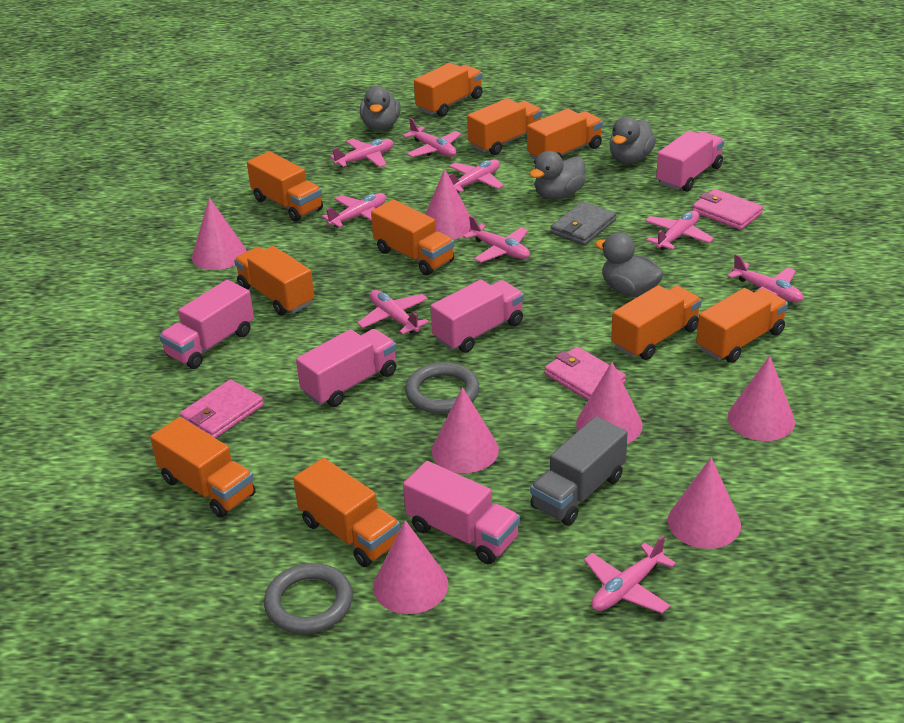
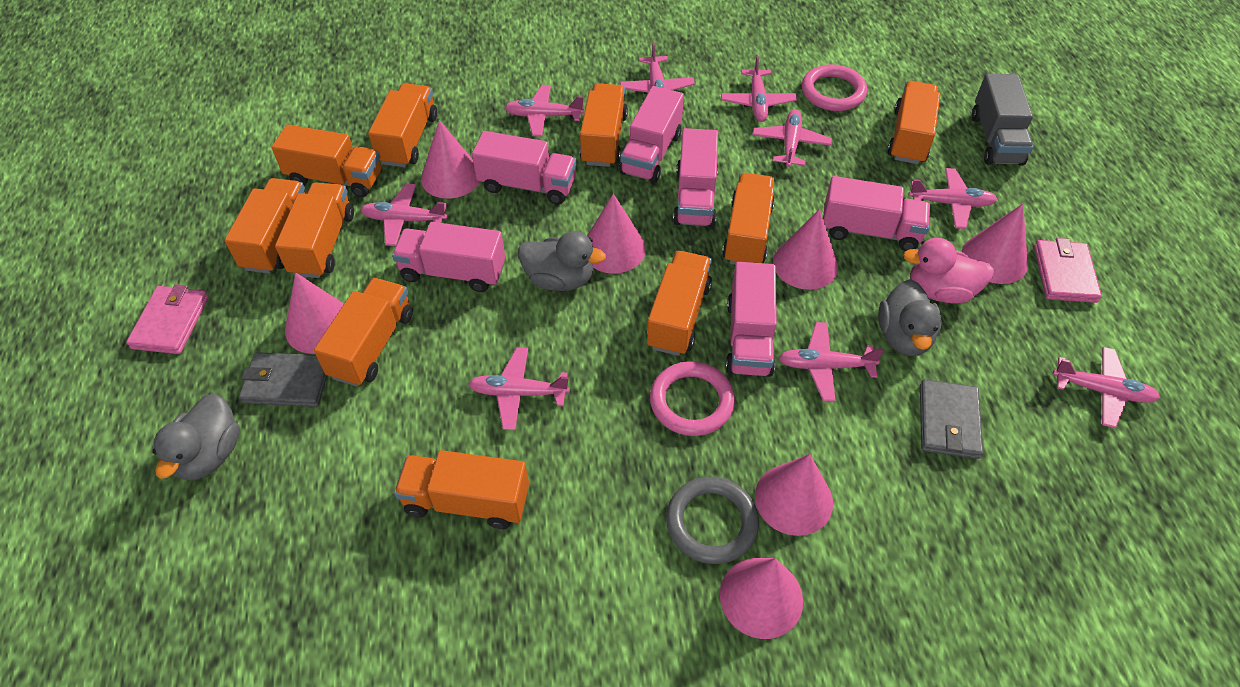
grey duck: 4 -> 3
grey ring: 2 -> 1
grey wallet: 1 -> 2
pink duck: 0 -> 1
pink ring: 0 -> 2
pink truck: 5 -> 6
pink wallet: 3 -> 2

